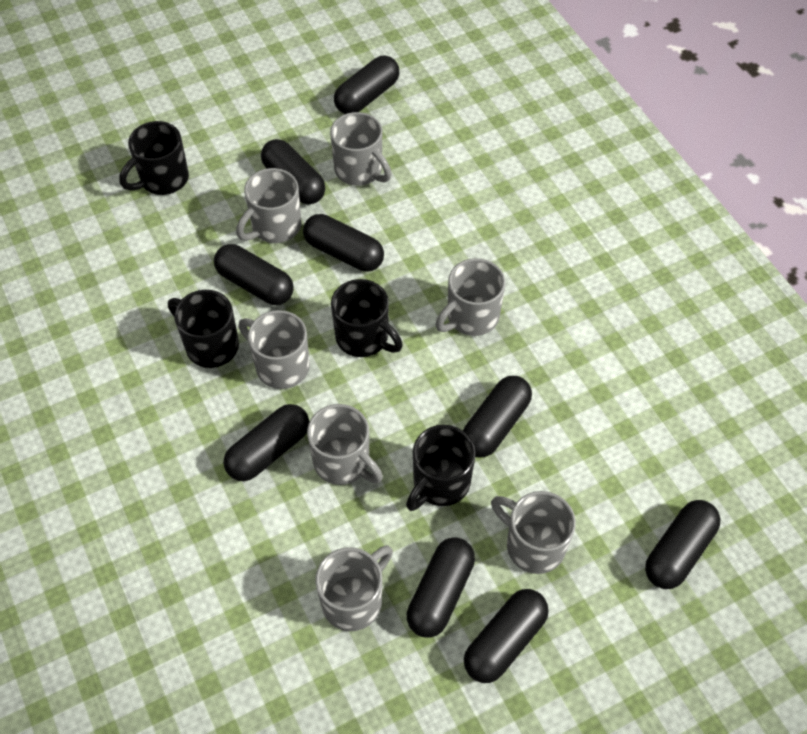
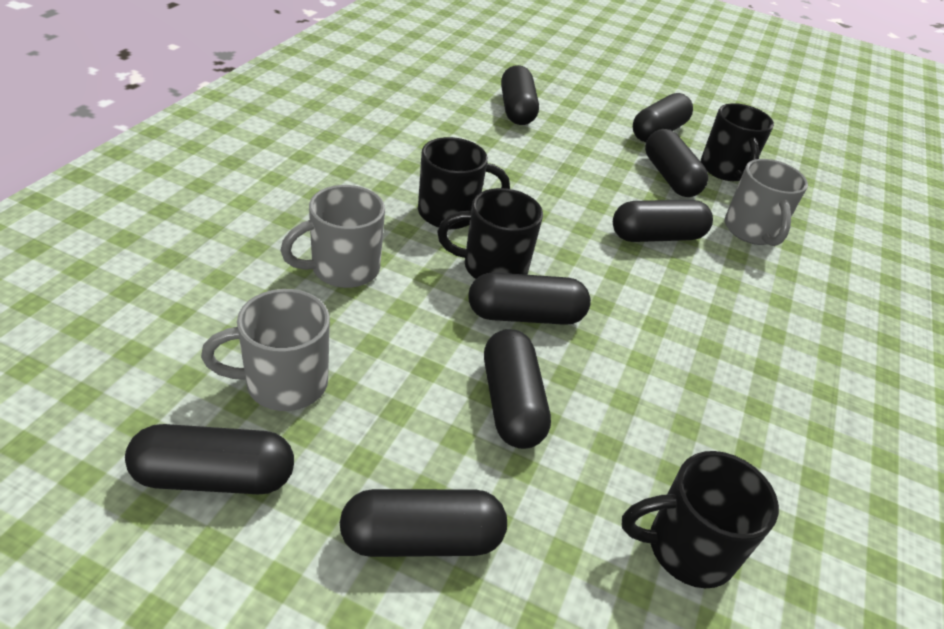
black capsule: 9 -> 8
grey mug: 7 -> 3

